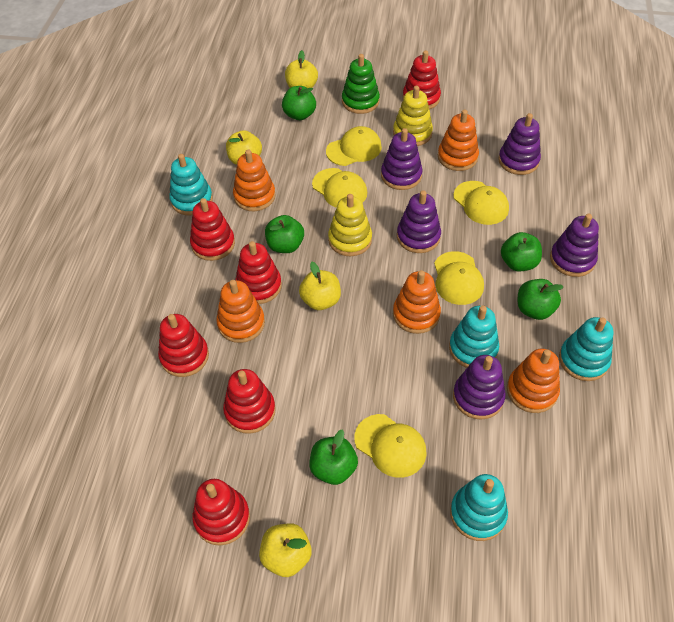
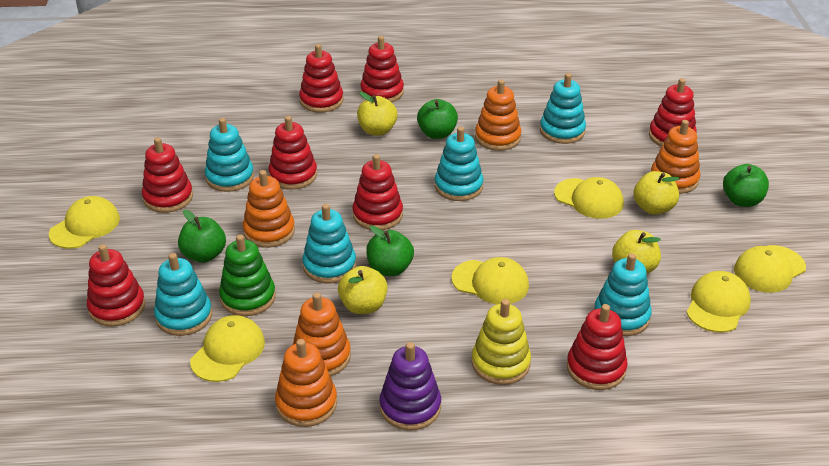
green apple: 5 -> 4
purple stacking toy: 5 -> 1
red stacking toy: 6 -> 8
turquoise stacking toy: 4 -> 6
yellow cap: 5 -> 6
yellow stacking toy: 2 -> 1

